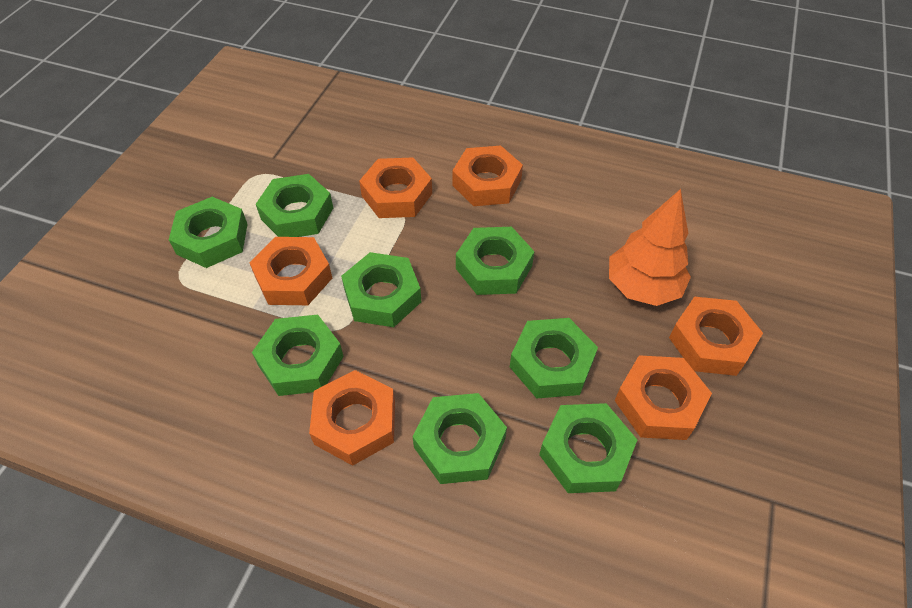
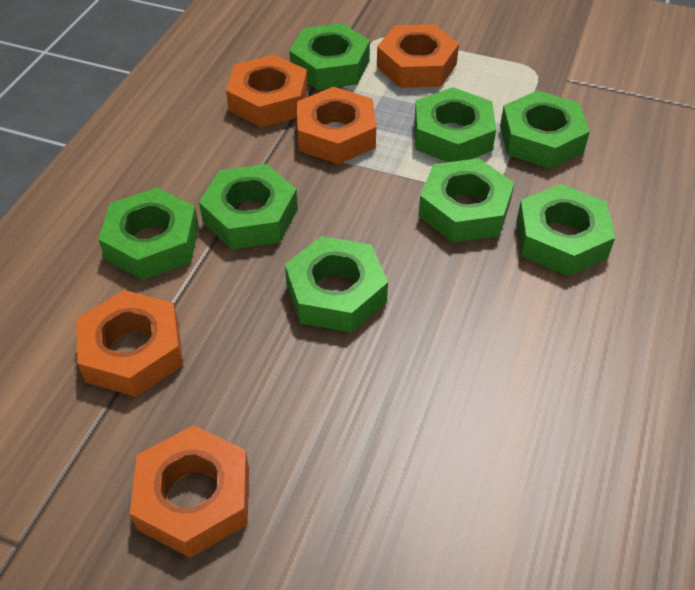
orange nut: 6 -> 5
orange tree: 1 -> 0

